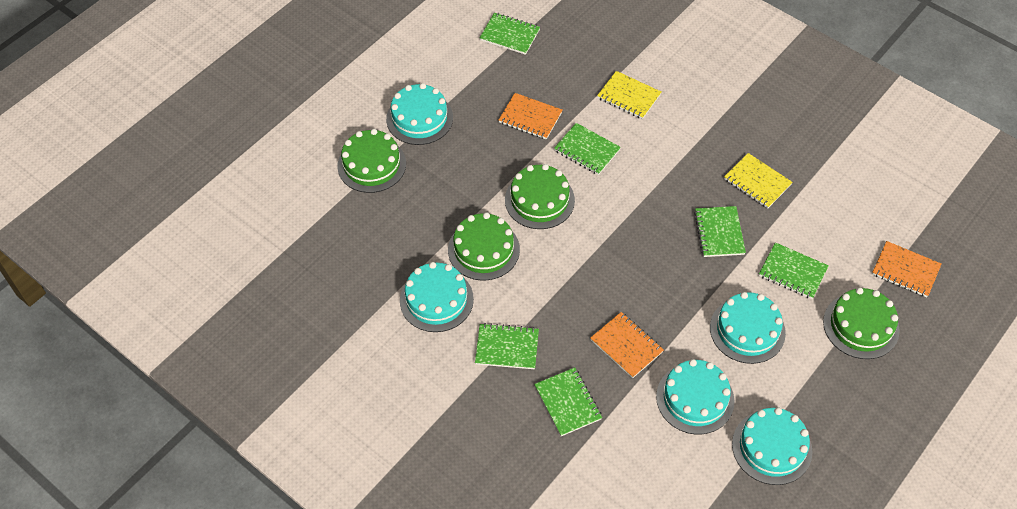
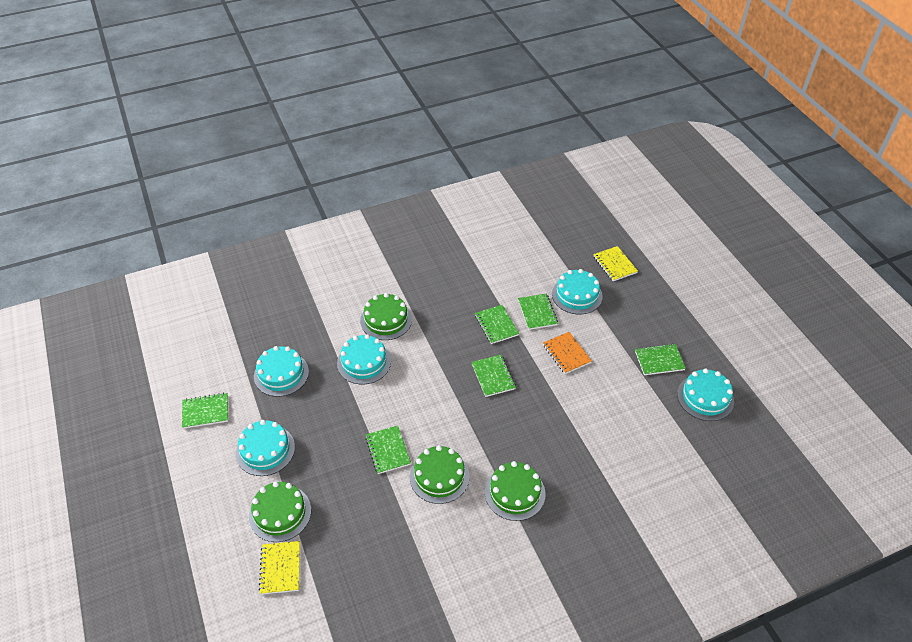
orange notebook: 3 -> 1

